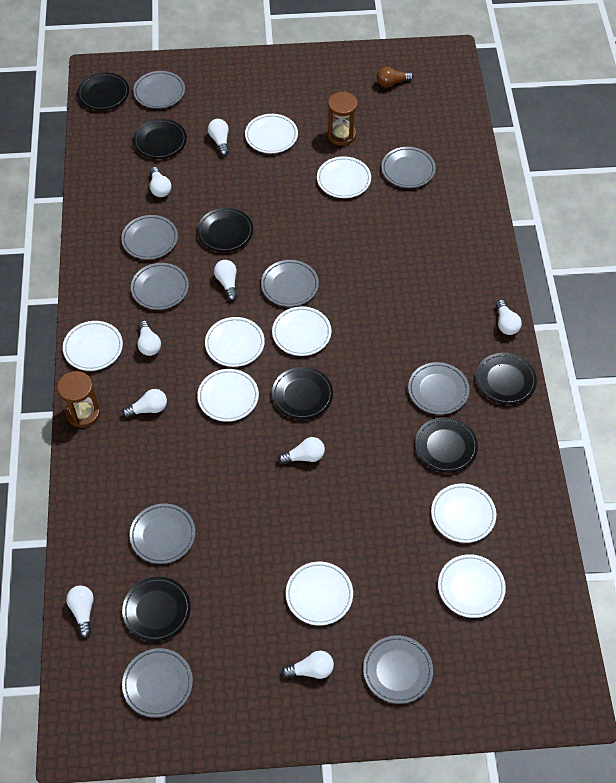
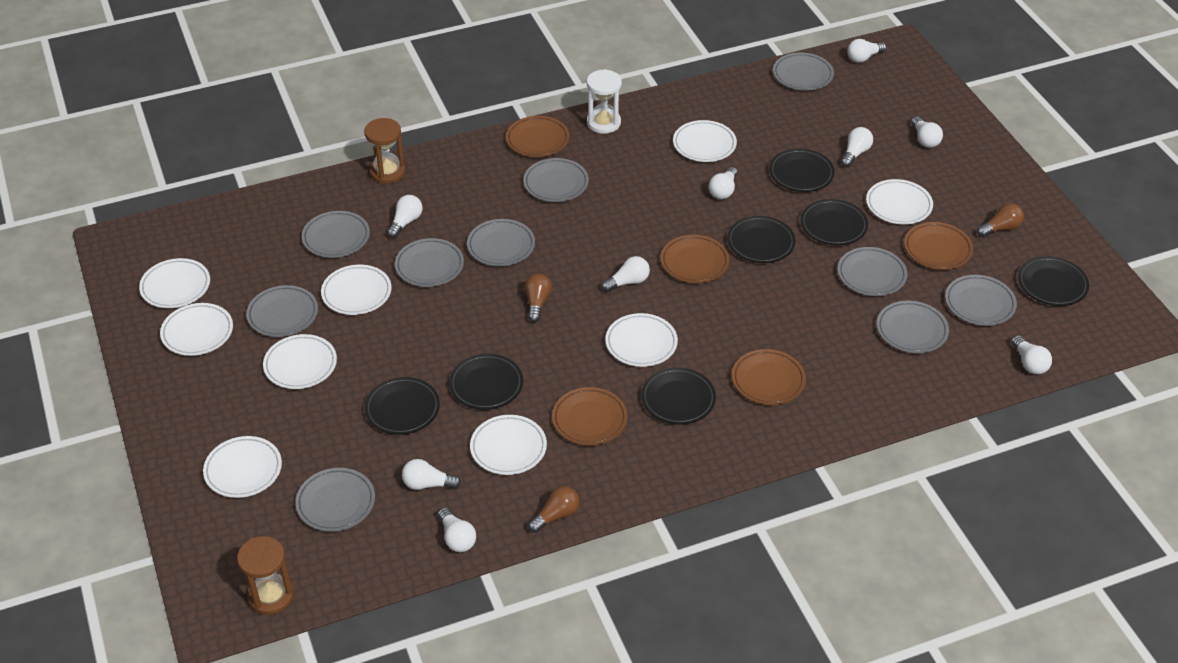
brown light bulb: 1 -> 3
brown plate: 0 -> 5
grey plate: 9 -> 10
white hourglass: 0 -> 1

